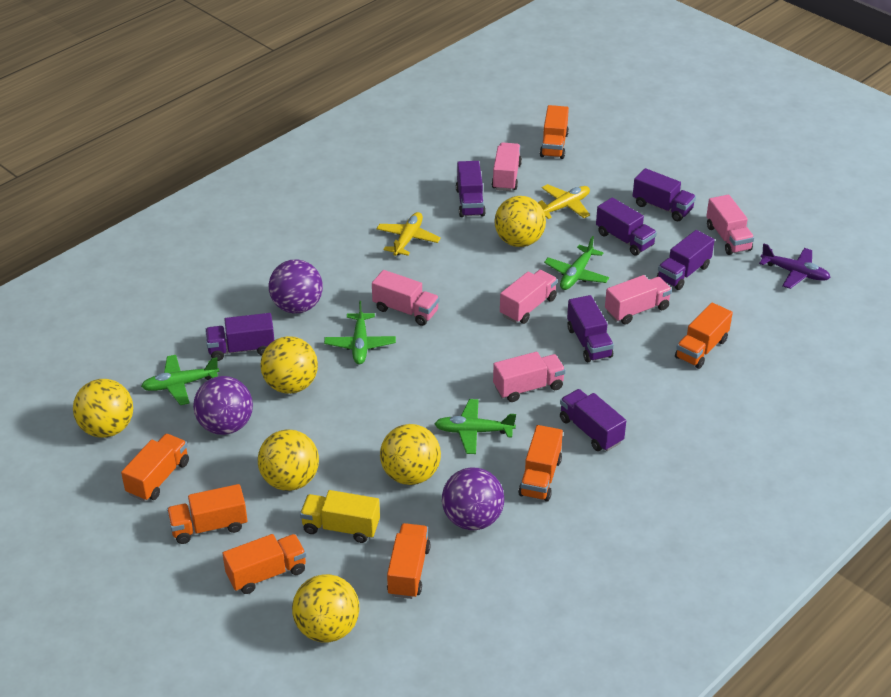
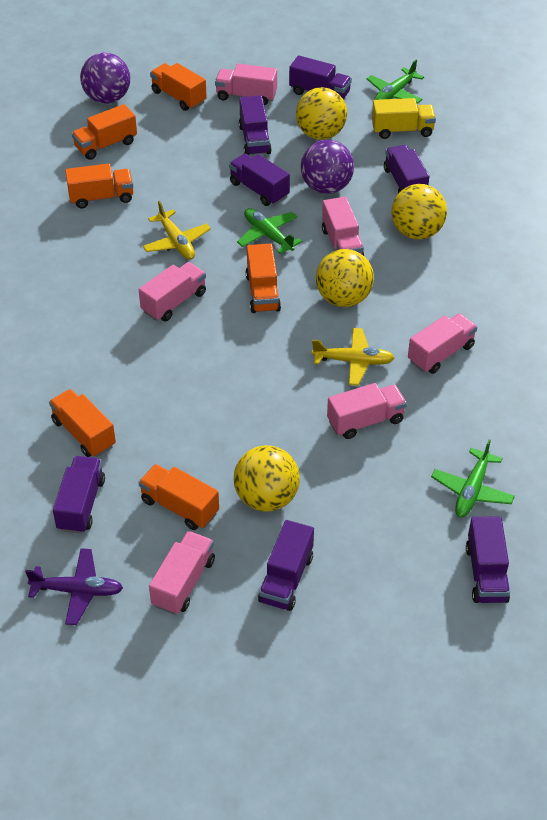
green plane: 4 -> 3
orange truck: 7 -> 6
purple ball: 3 -> 2
yellow ball: 6 -> 4

